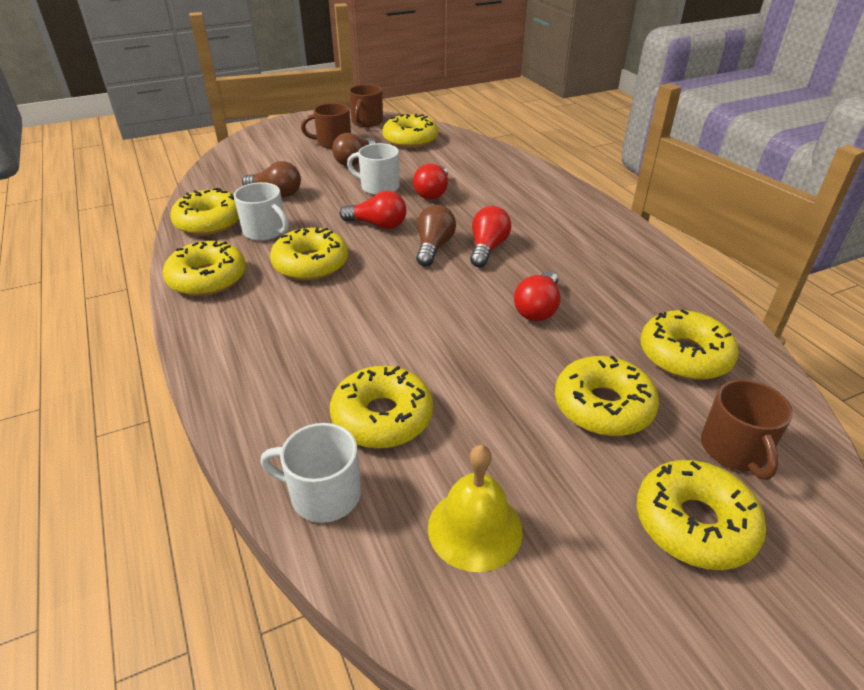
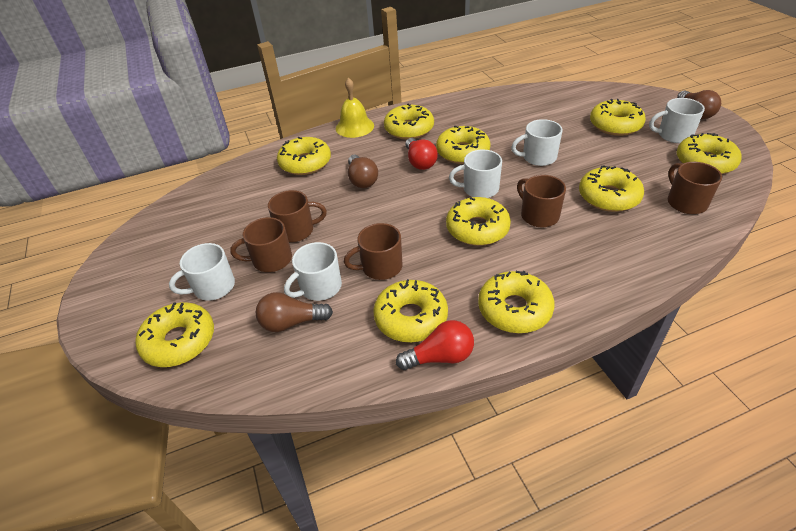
brown mug: 3 -> 5
red light bulb: 4 -> 2
white mug: 3 -> 5
yellow donut: 8 -> 10

